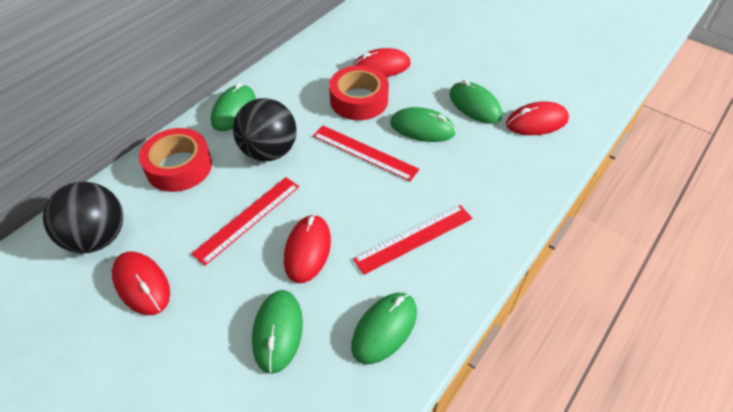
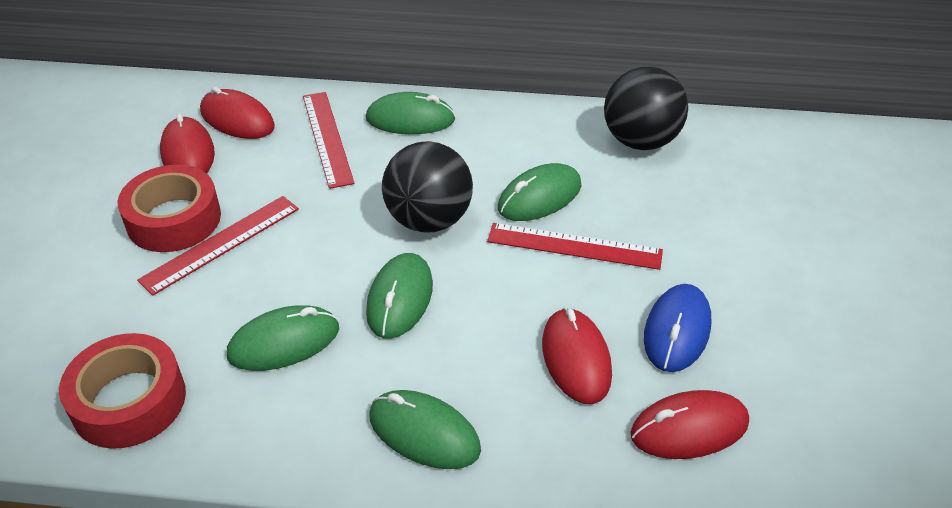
blue mouse: 0 -> 1

